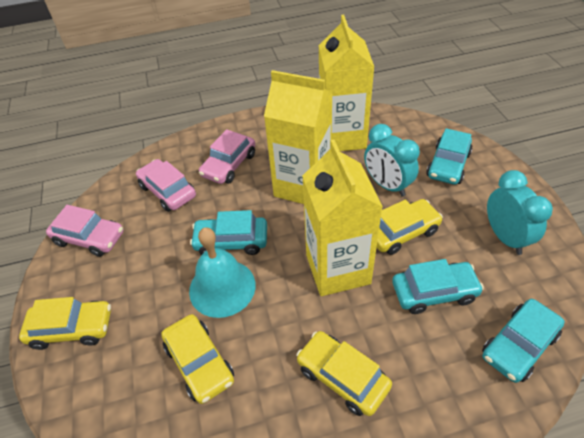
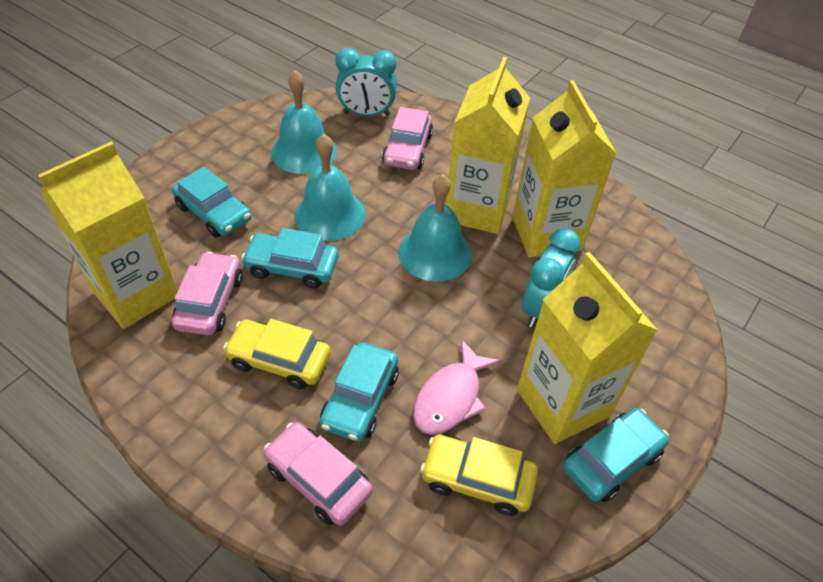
pink fish: 0 -> 1
turquoise bell: 1 -> 3
yellow car: 4 -> 2
yellow carton: 3 -> 4

